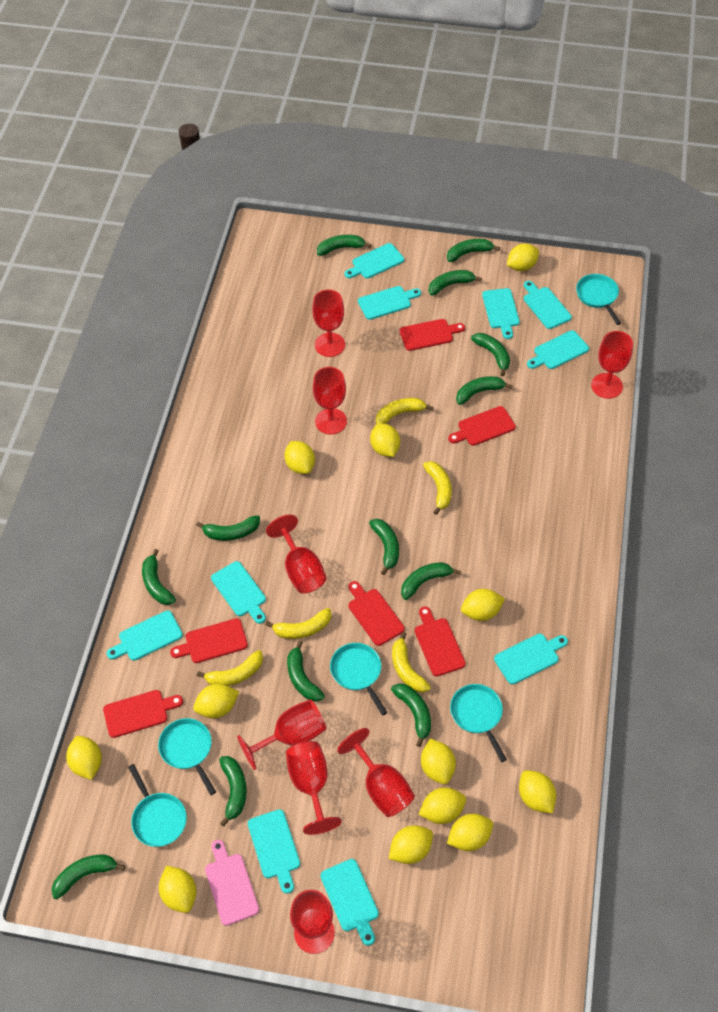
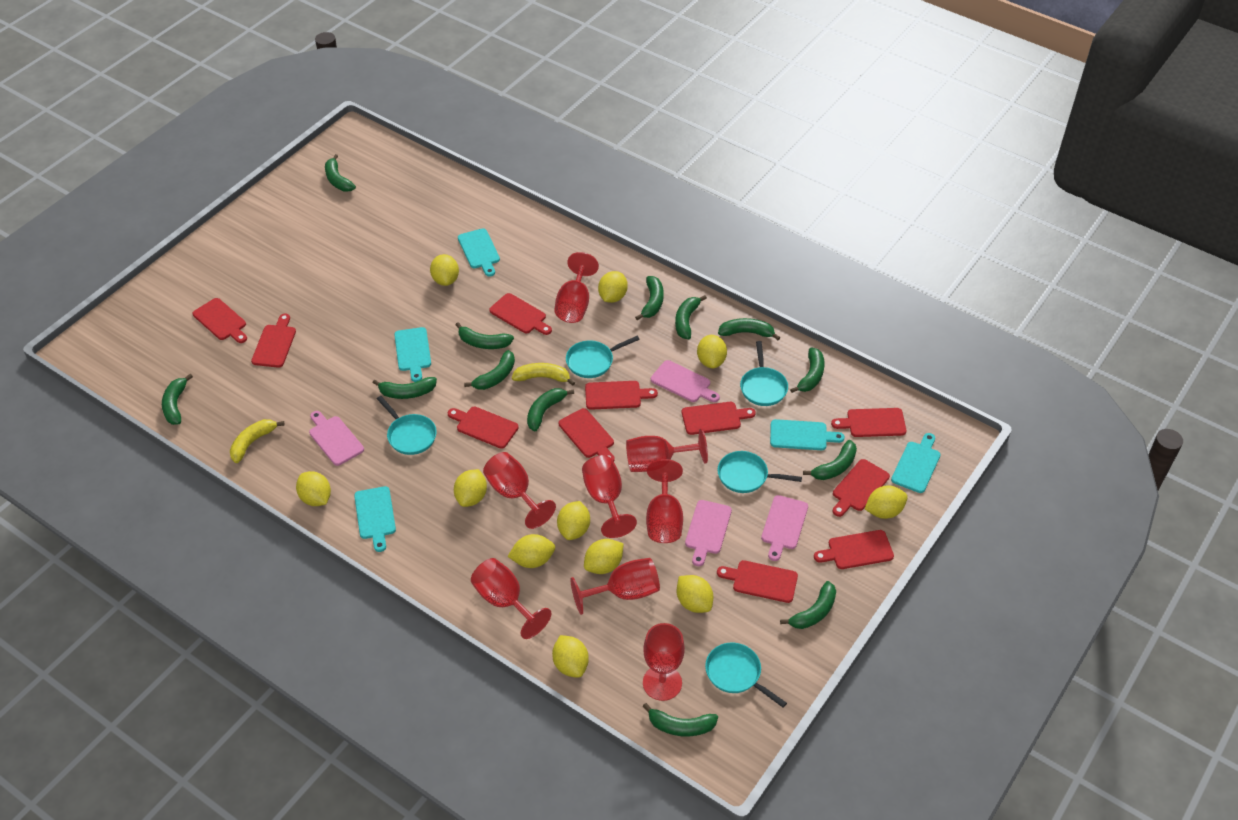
pink cutting board: 1 -> 4
red cutting board: 6 -> 11
turquoise cutting board: 10 -> 5
yellow banana: 5 -> 2
yellow lemon: 12 -> 11

